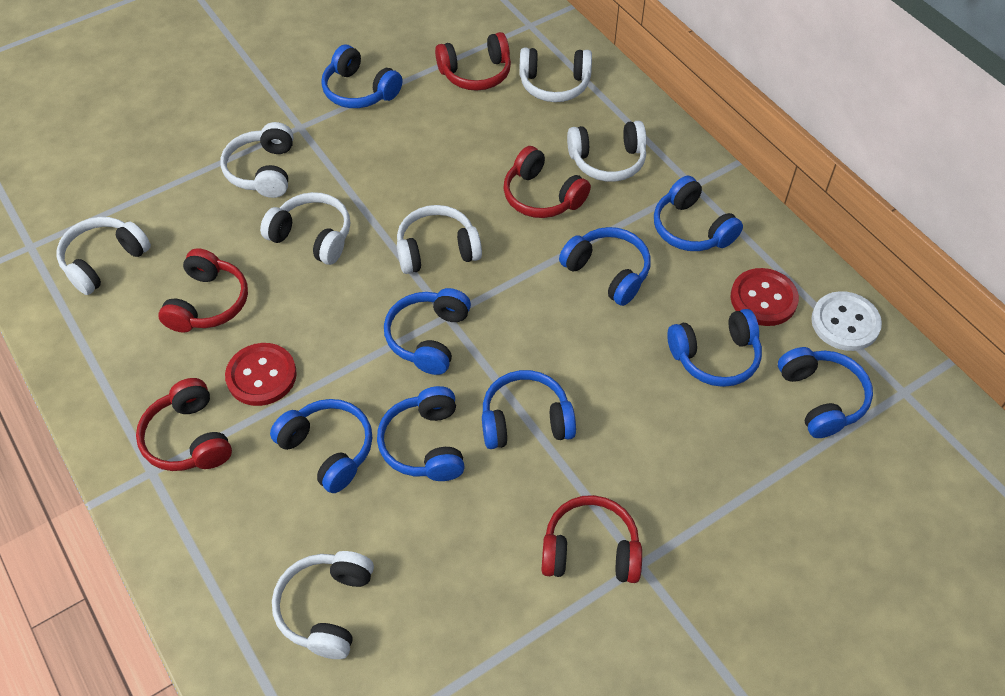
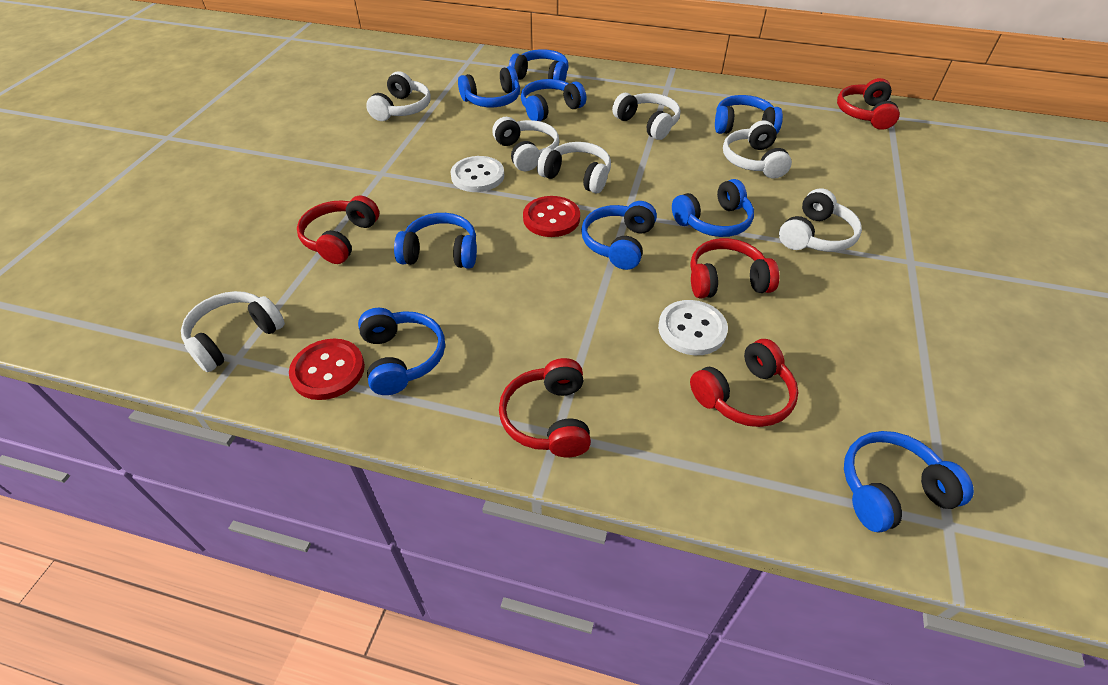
white button: 1 -> 2

